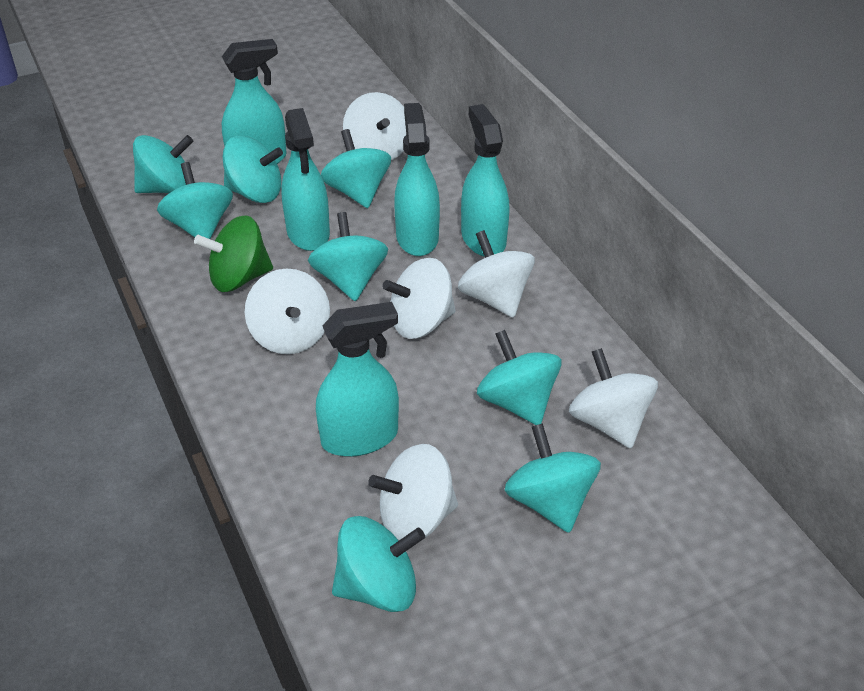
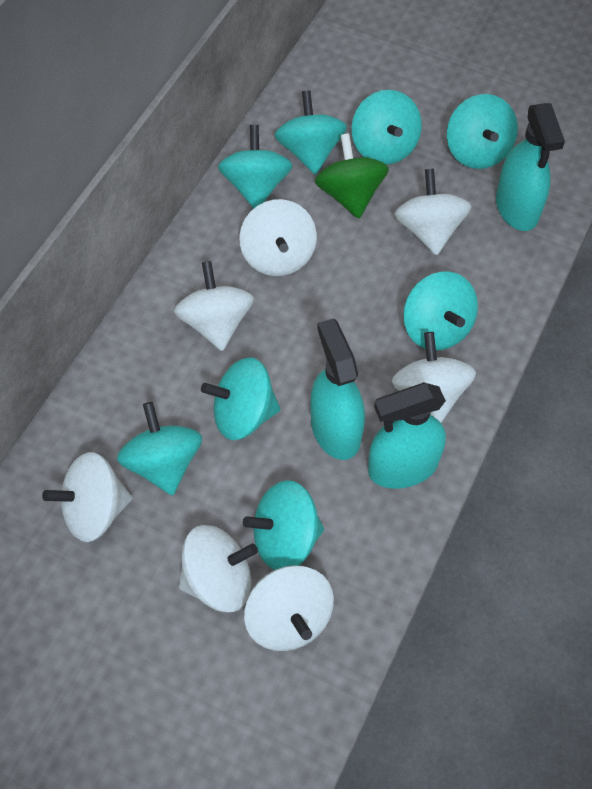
turquoise spray bottle: 5 -> 3
white spinning top: 6 -> 7

